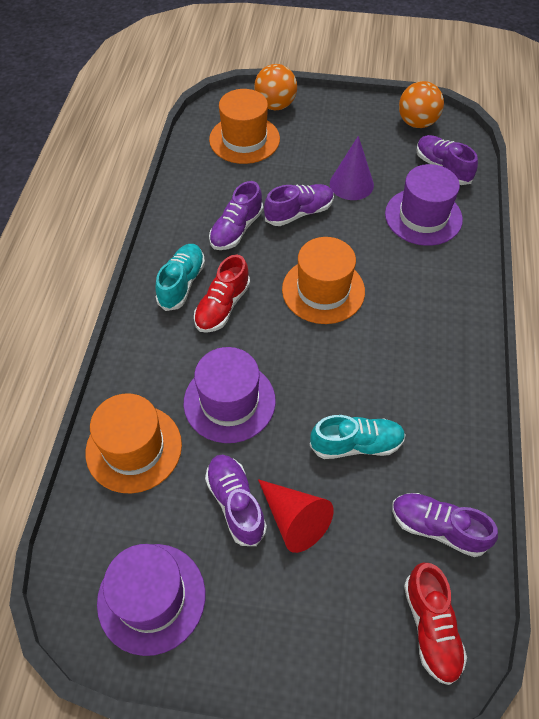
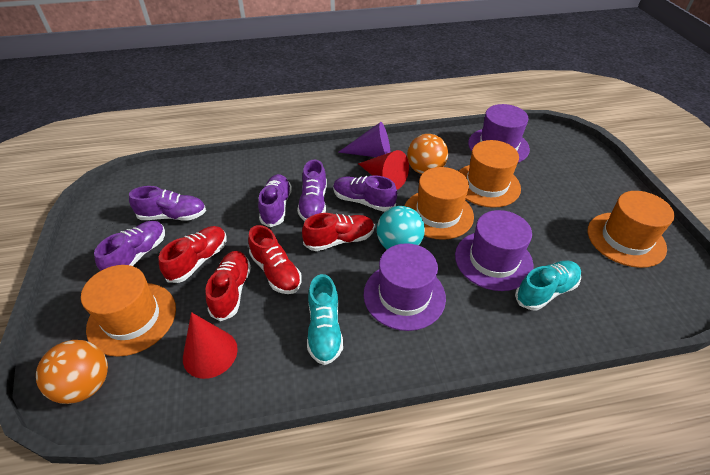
orange hat: 3 -> 4
red cone: 1 -> 2
red shoe: 2 -> 4
turquoise ball: 0 -> 1

